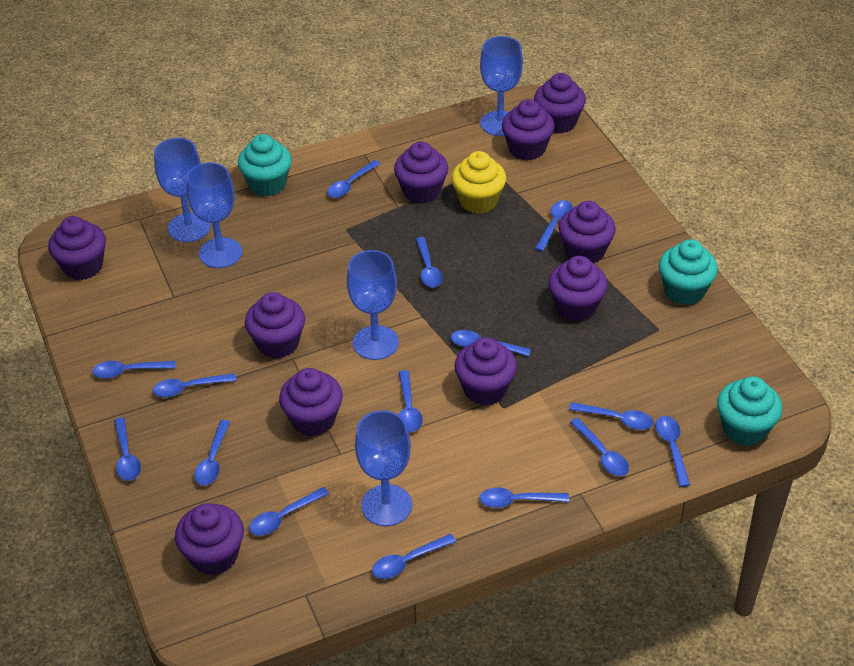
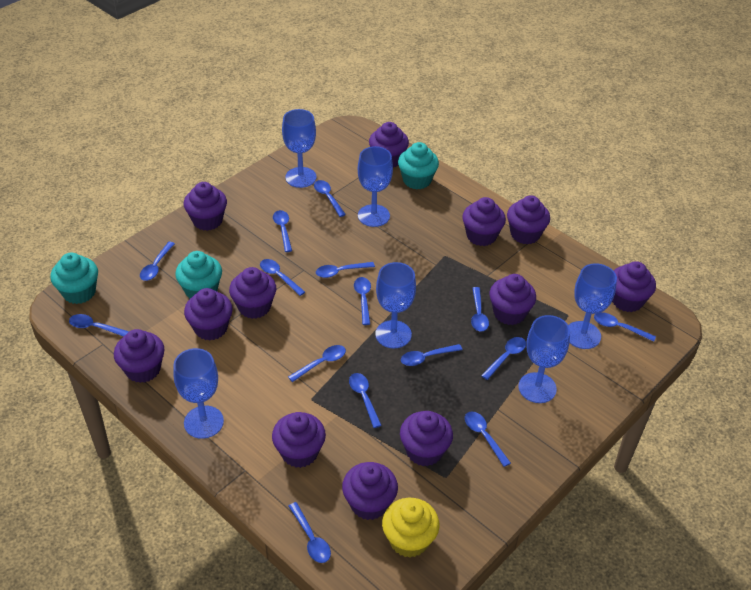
blue goblet: 5 -> 6
purple cupcake: 10 -> 12

